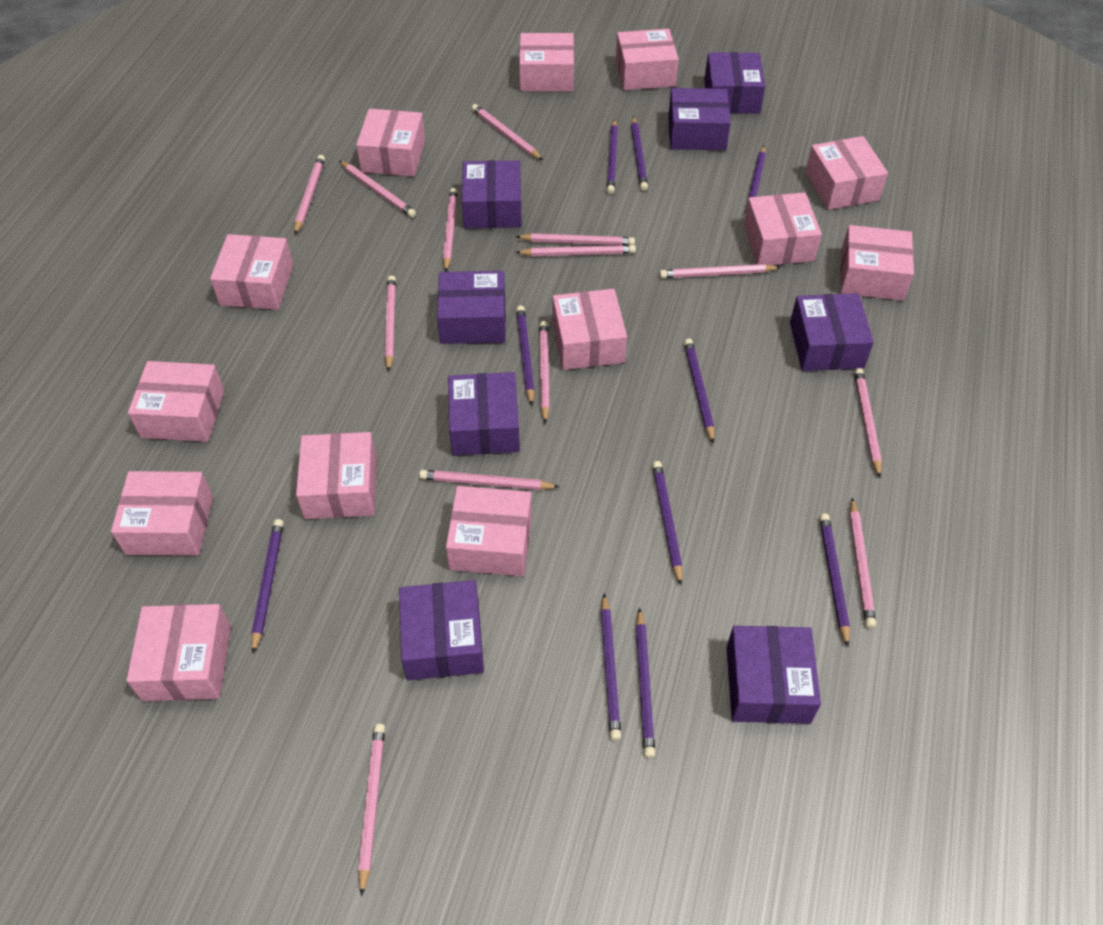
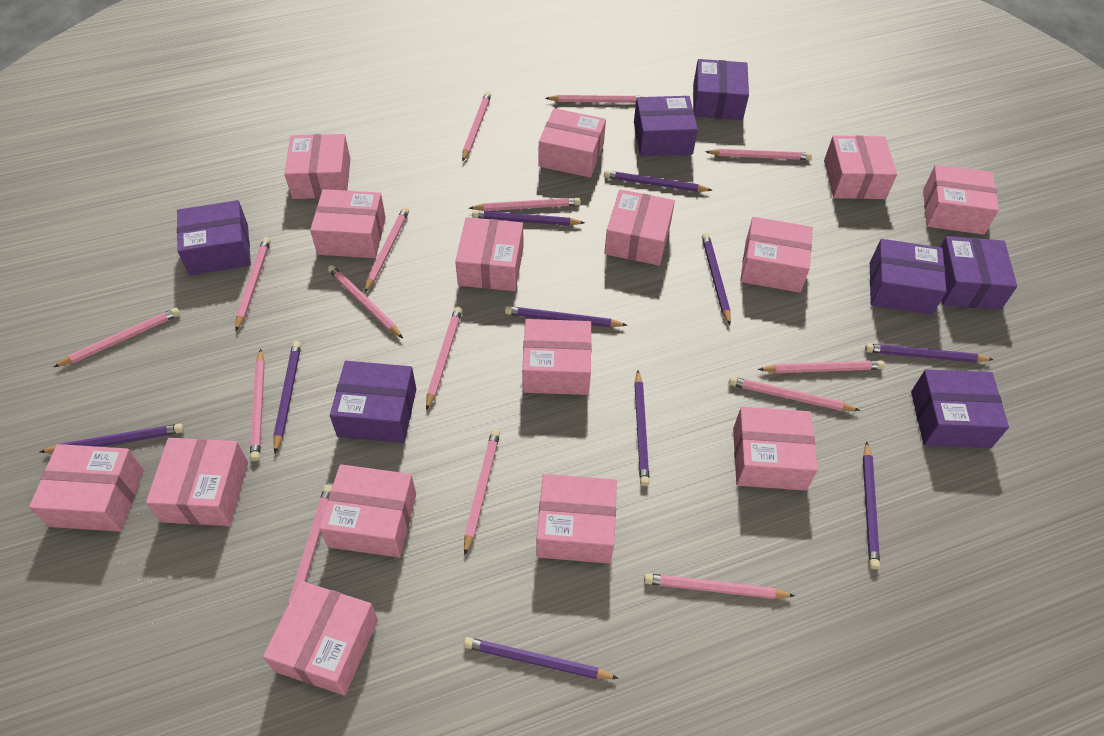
pink box: 13 -> 15
pink pencil: 13 -> 15
purple box: 8 -> 7

